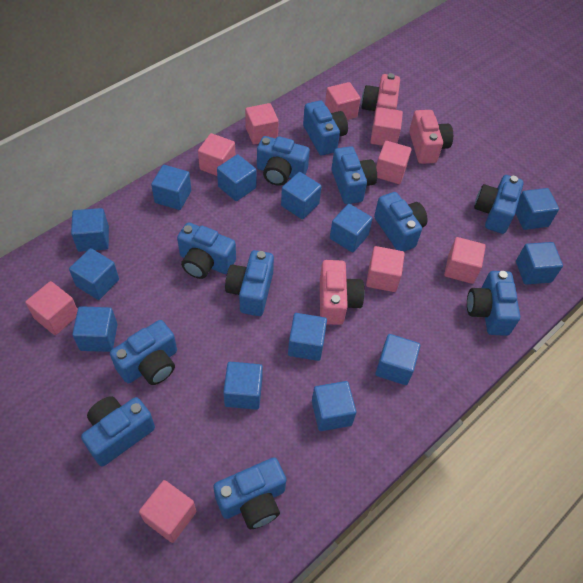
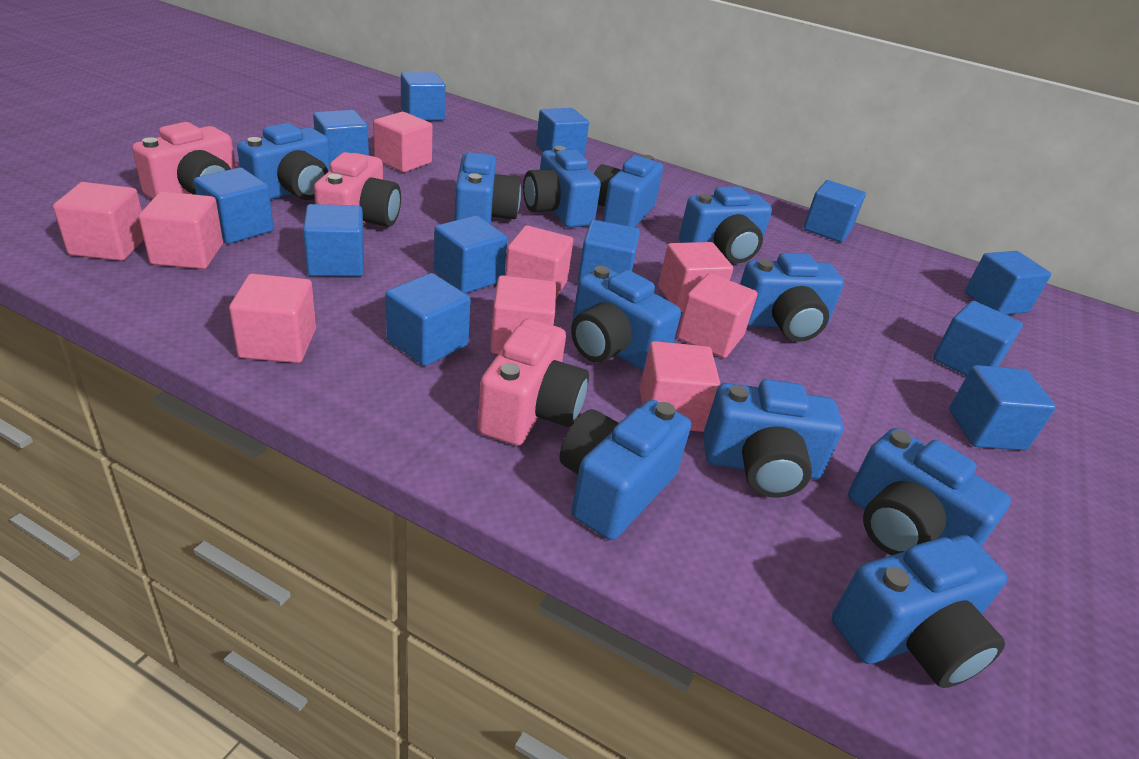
blue cube: 13 -> 12

